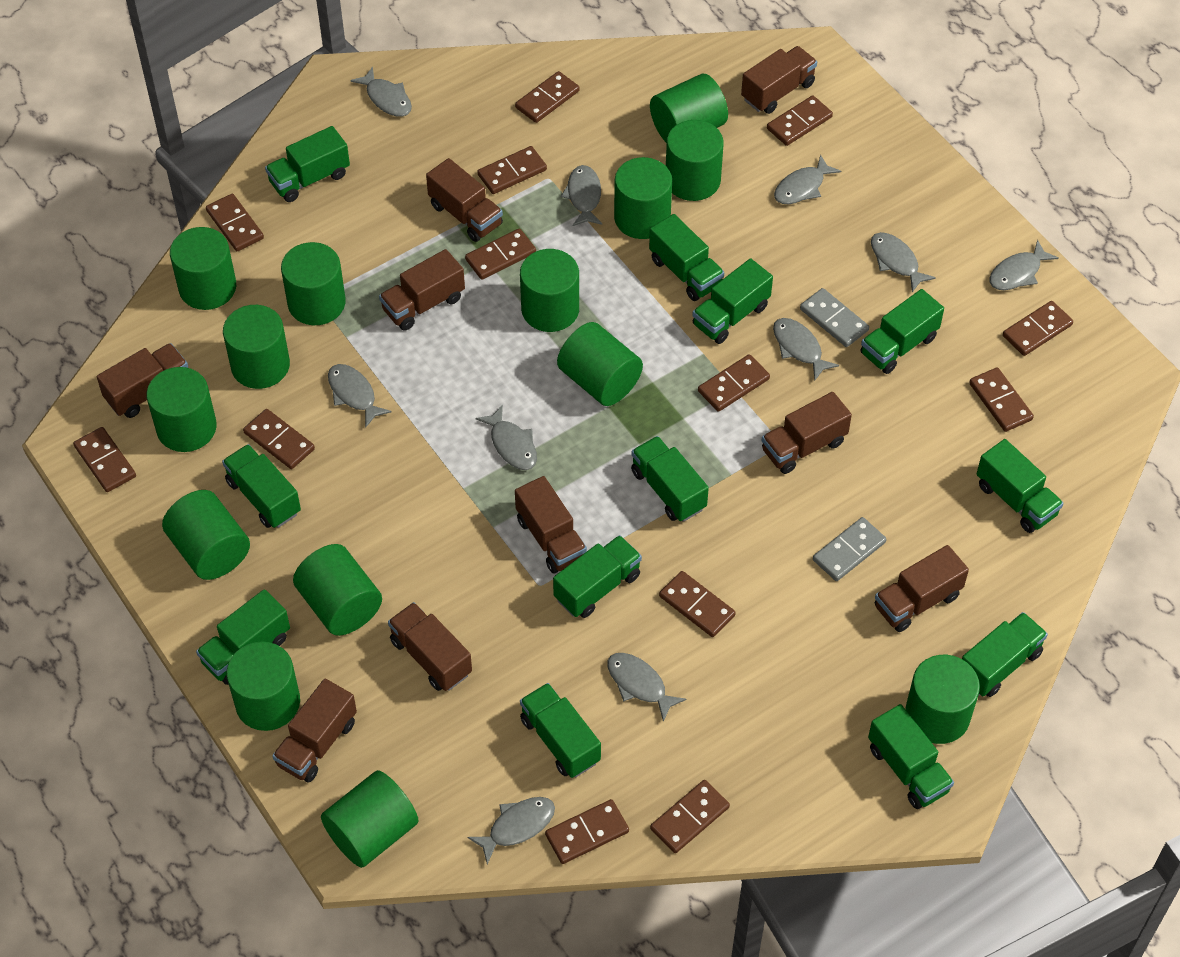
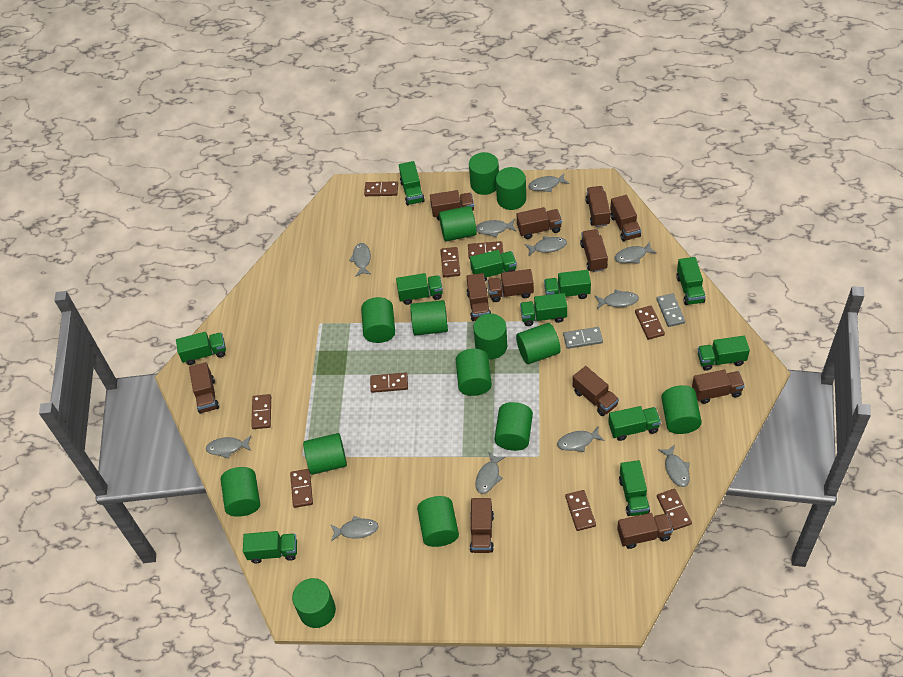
brown domino: 13 -> 9
brown truck: 9 -> 12
green truck: 12 -> 11
grey fish: 10 -> 11

